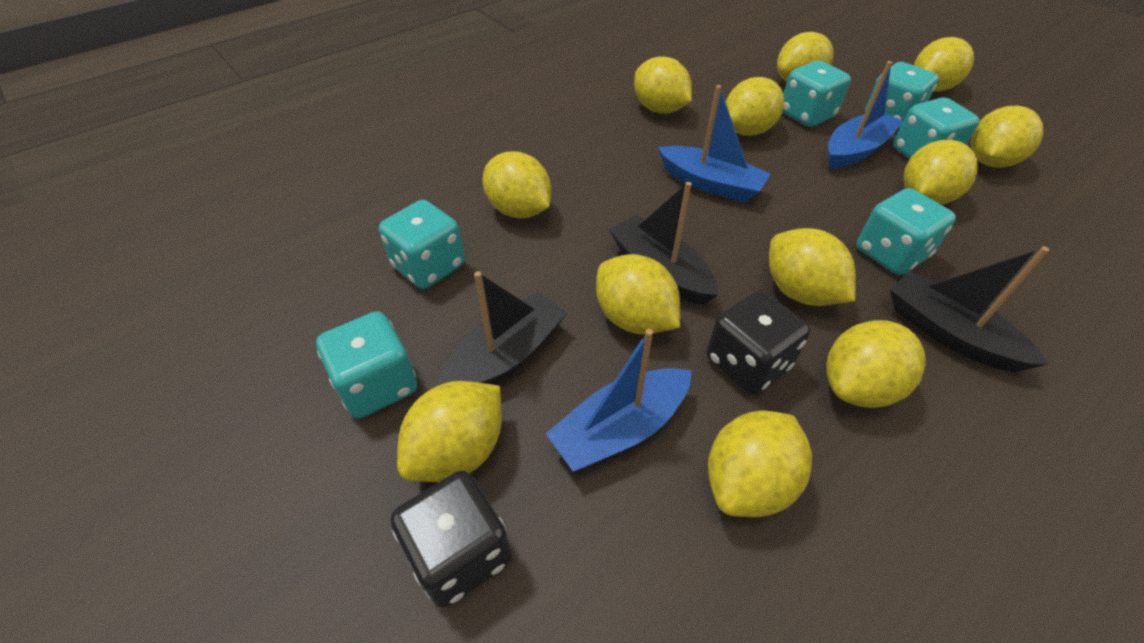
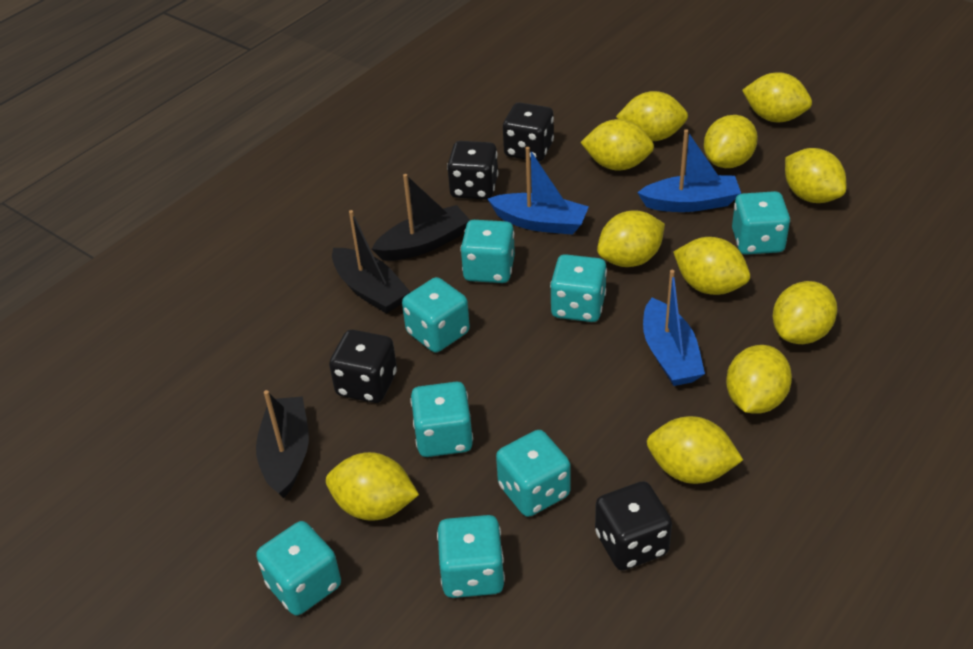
black dice: 2 -> 4
turquoise dice: 6 -> 8
yellow lemon: 12 -> 11

